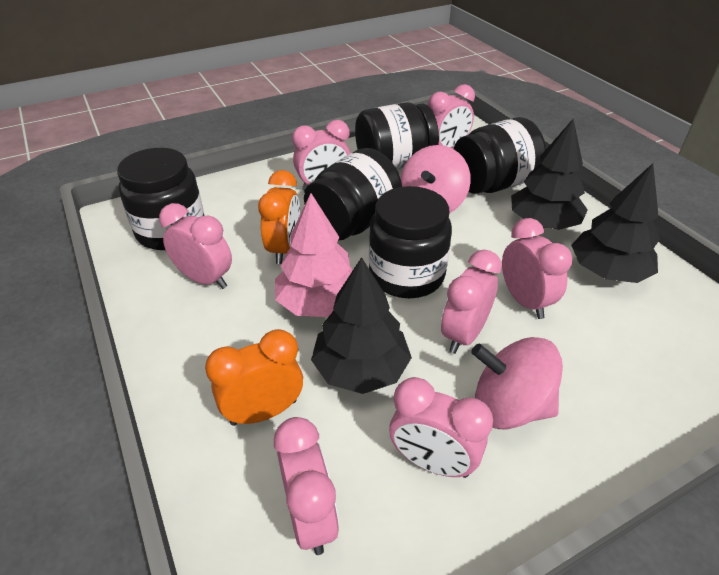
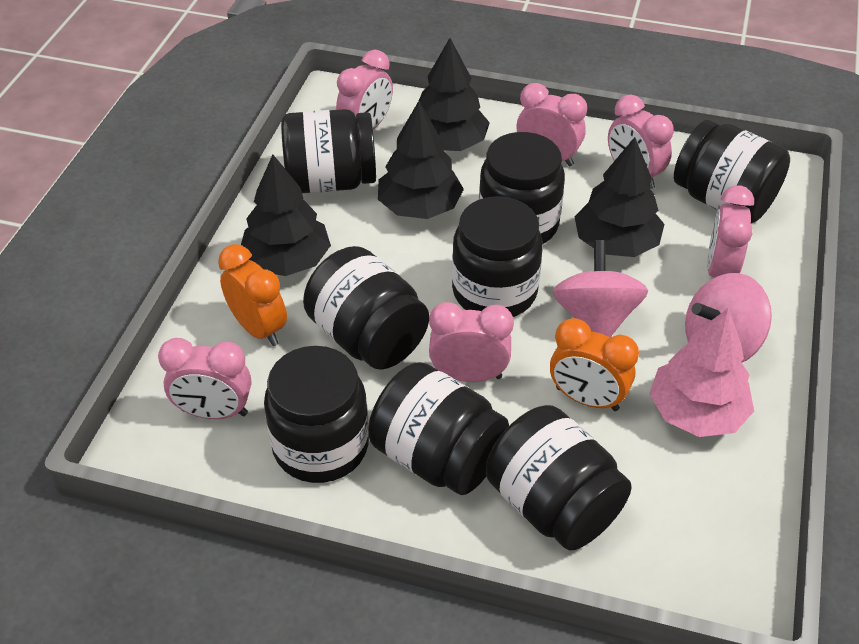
black jar: 5 -> 8
black tree: 3 -> 4
pink clock: 7 -> 6

